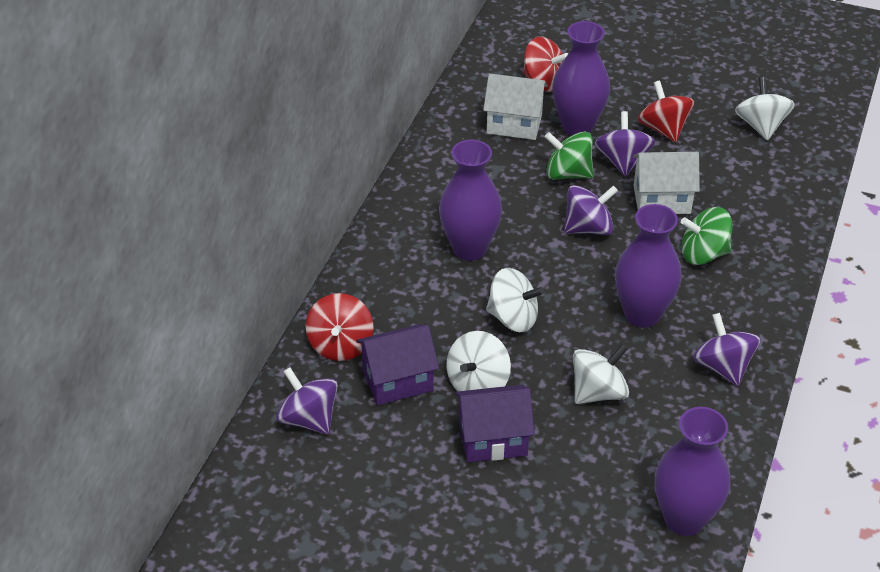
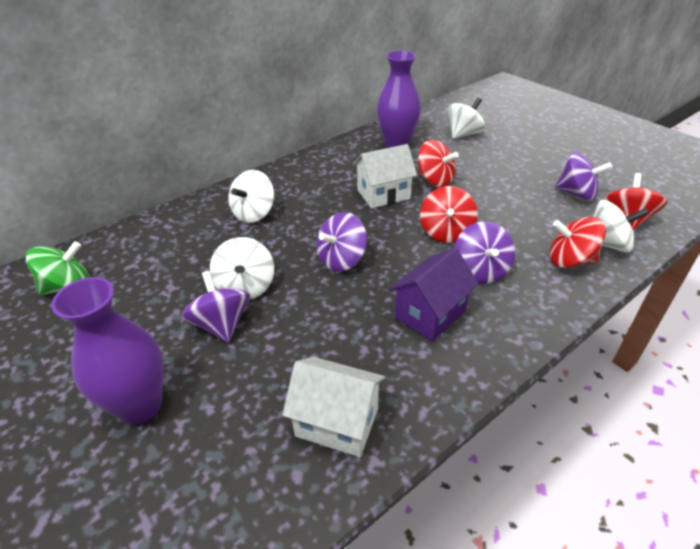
green spinning top: 2 -> 1
purple house: 2 -> 1
purple vase: 4 -> 2
red spinning top: 3 -> 4

